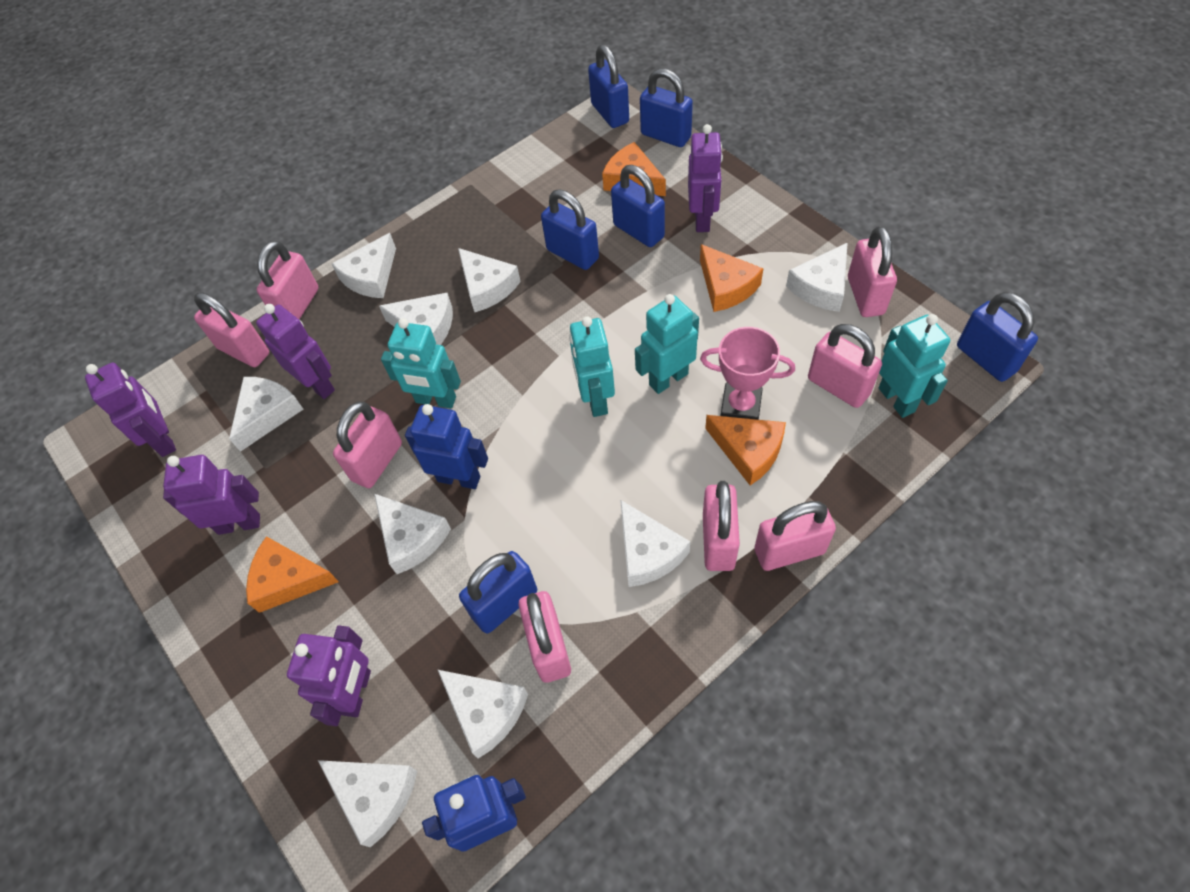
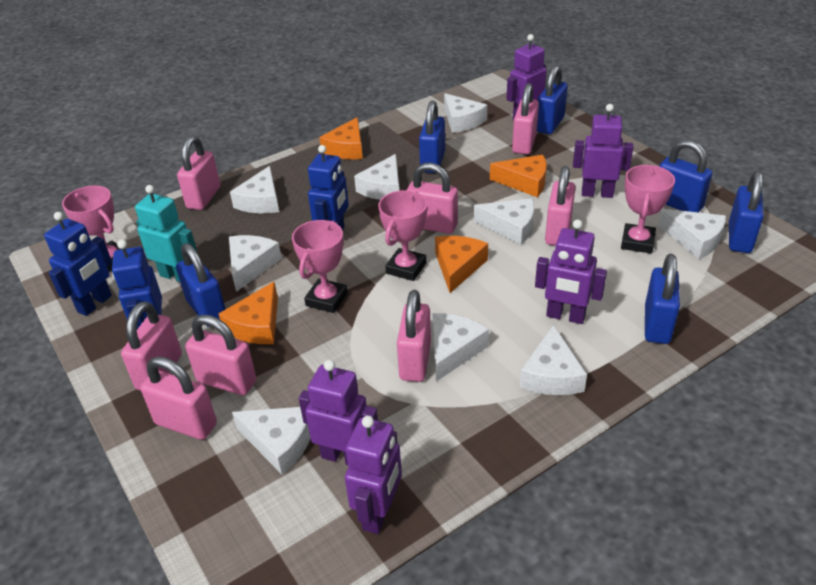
blue robot: 2 -> 3
pink trophy: 1 -> 4
turquoise robot: 4 -> 1

